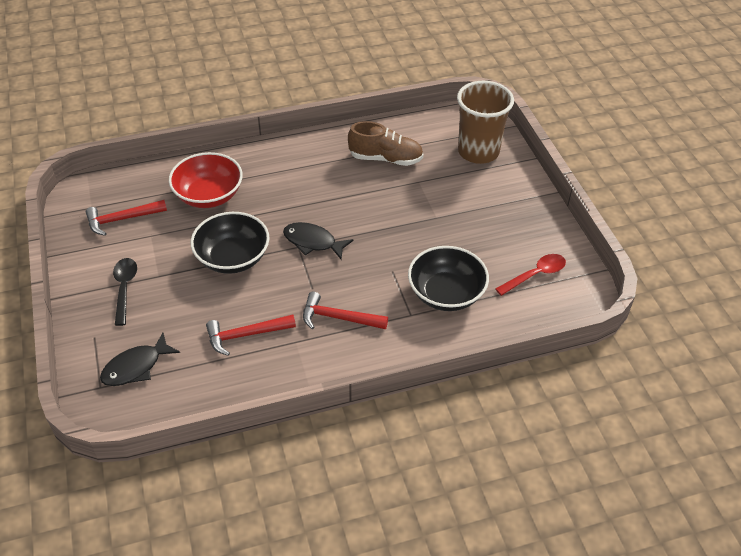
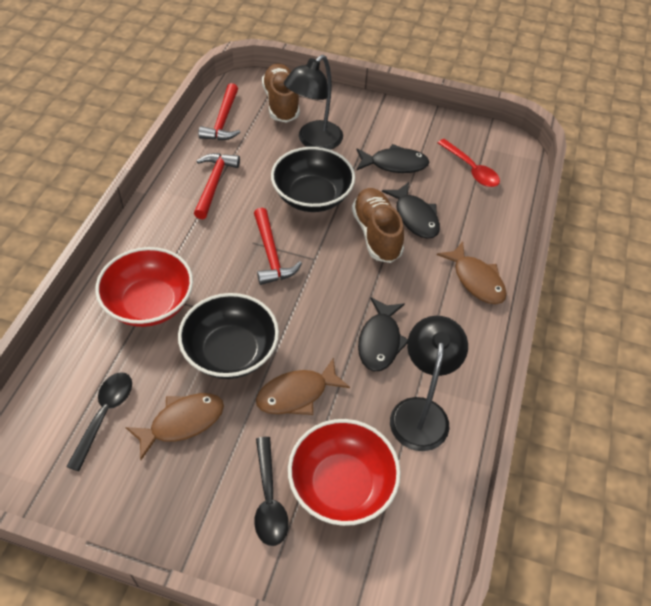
black fish: 2 -> 3
black lamp: 0 -> 2
black spoon: 1 -> 2
brown cup: 1 -> 0
brown fish: 0 -> 3
brown shoe: 1 -> 2
red bowl: 1 -> 2

